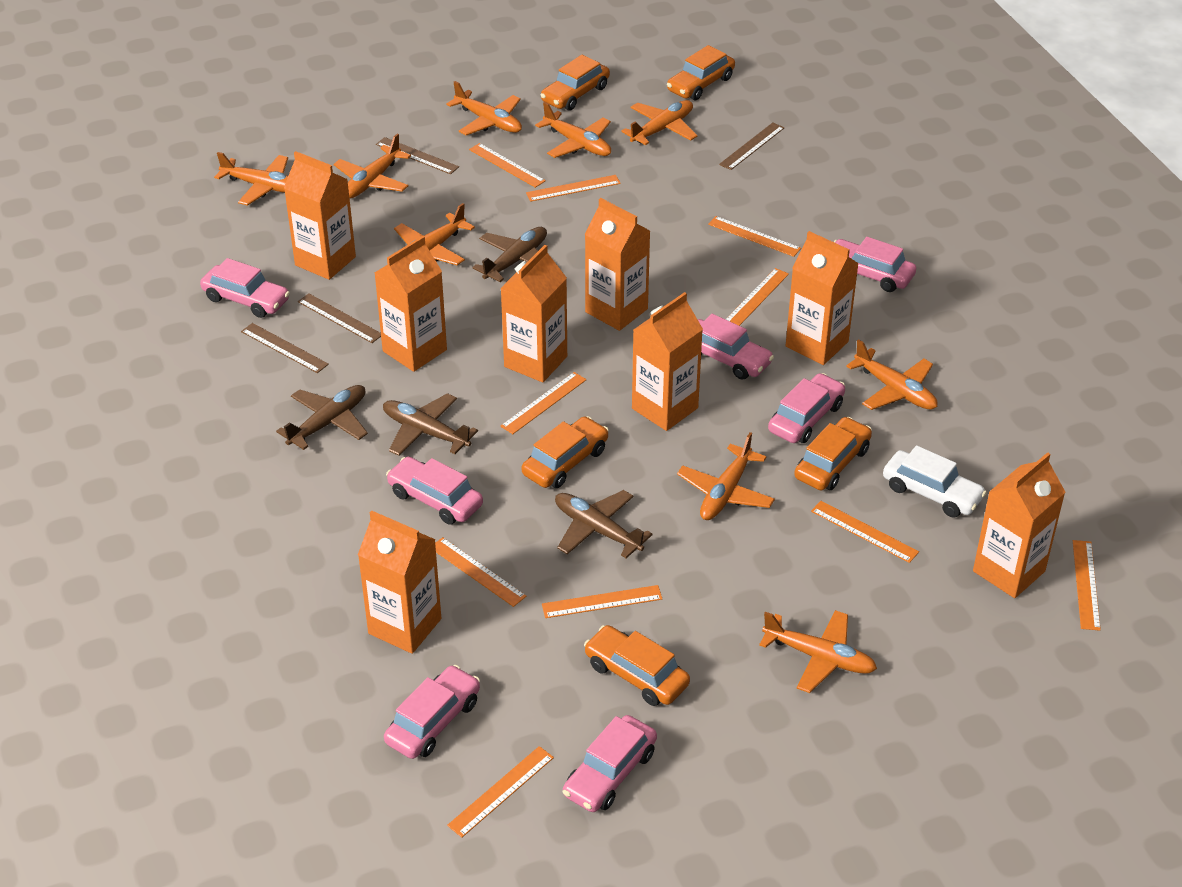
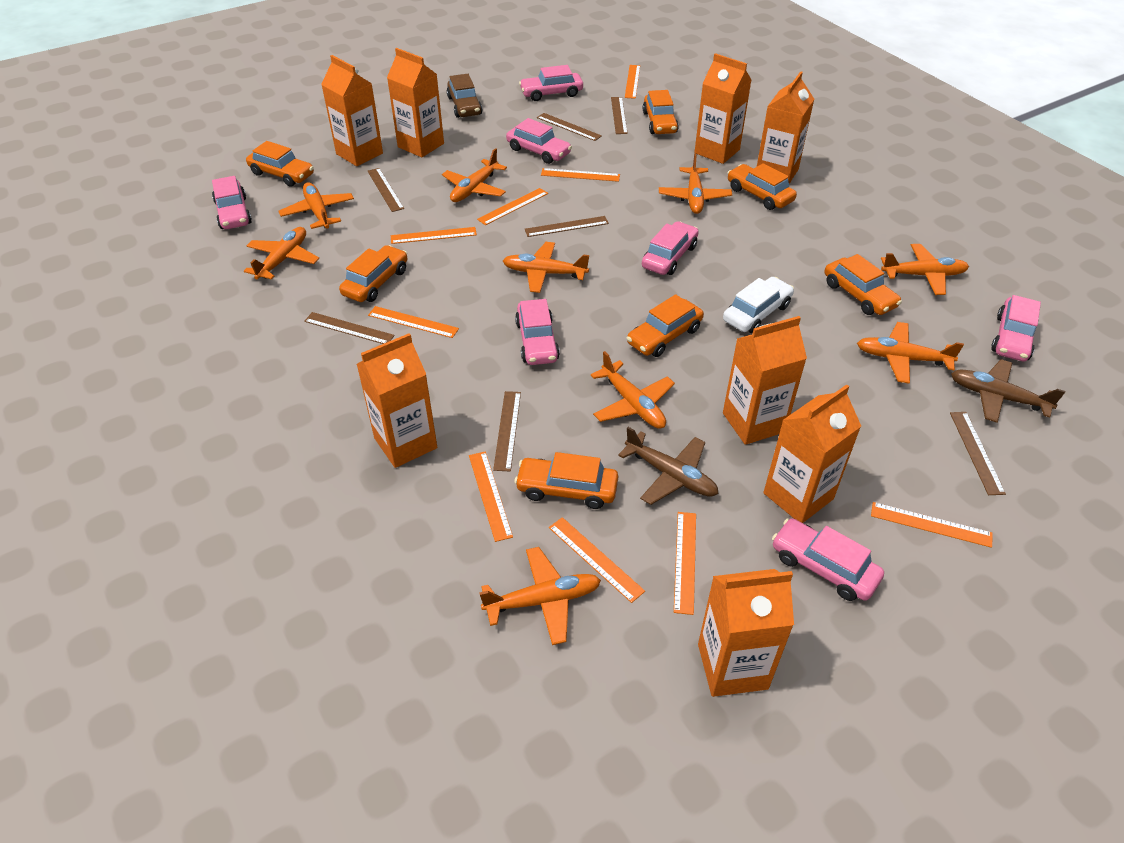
brown car: 0 -> 1
brown plane: 4 -> 2
brown ruler: 4 -> 7
orange car: 5 -> 7
orange ruler: 10 -> 9

